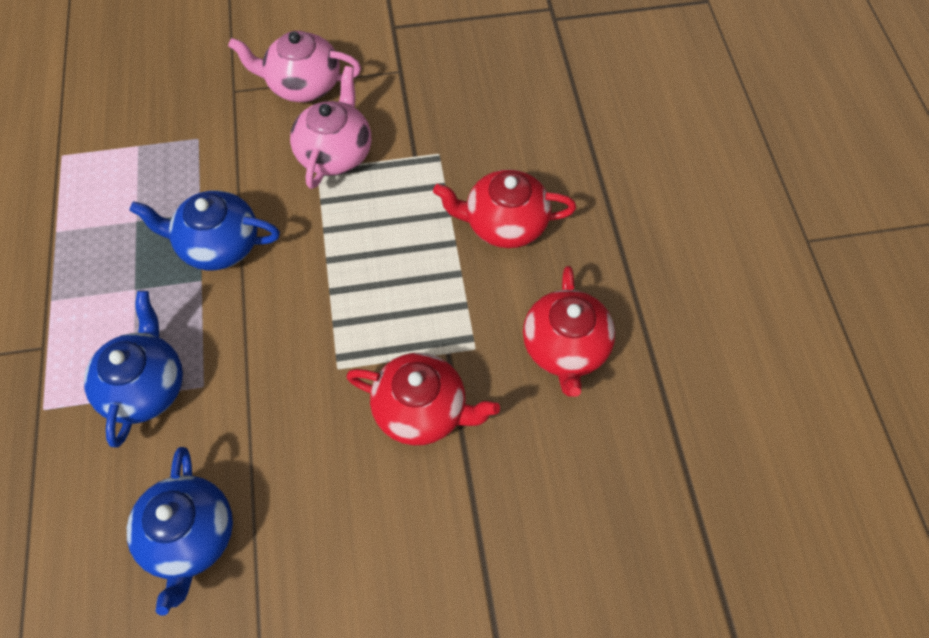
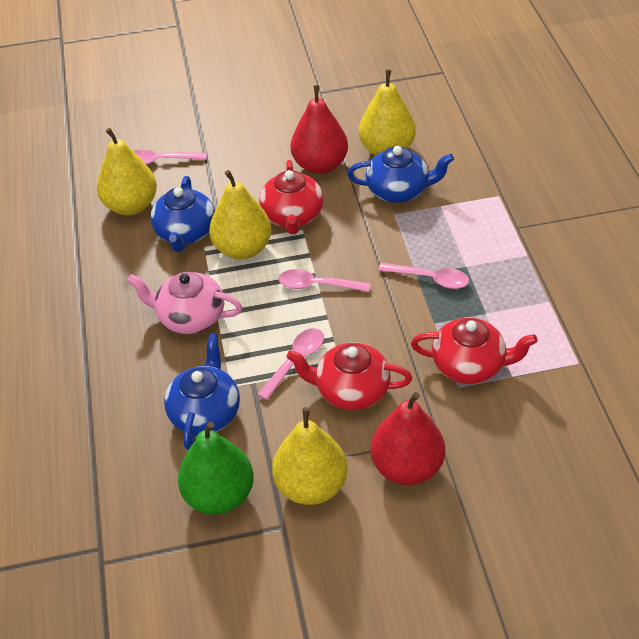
green pear: 0 -> 1
pink spoon: 0 -> 4
pink teapot: 2 -> 1
red pear: 0 -> 2
yellow pear: 0 -> 4

